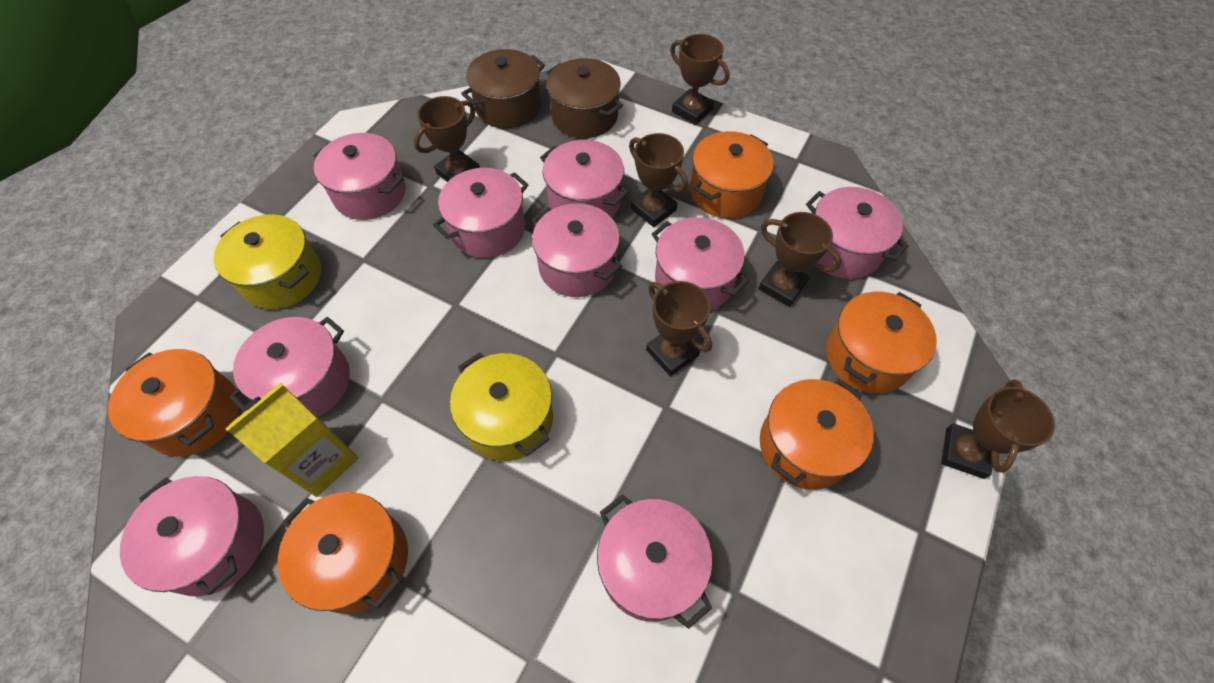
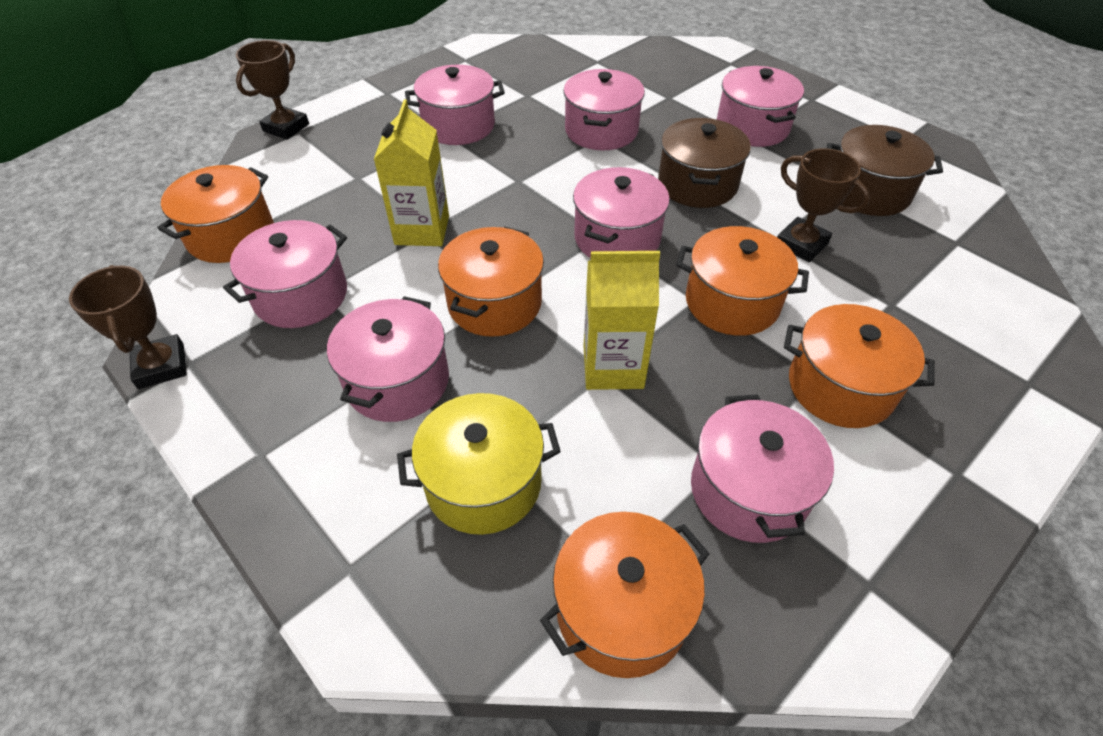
brown trophy: 6 -> 3
pink pot: 9 -> 7
yellow carton: 1 -> 2
yellow pot: 2 -> 1

